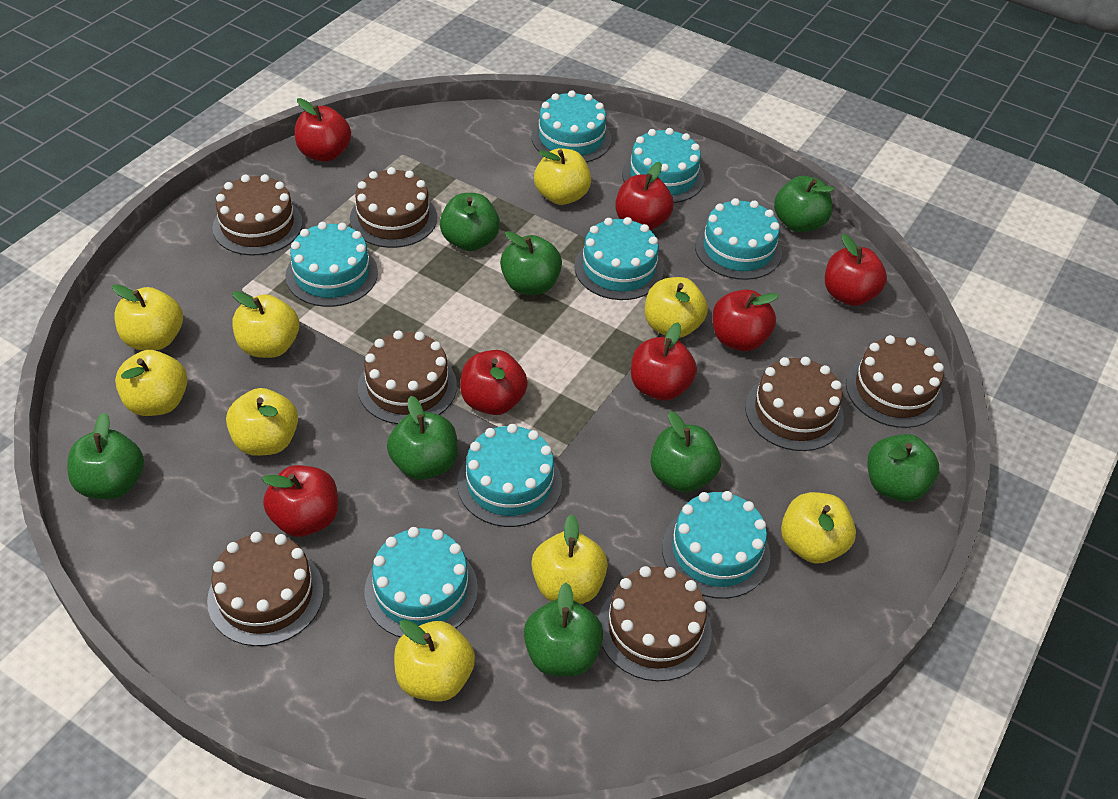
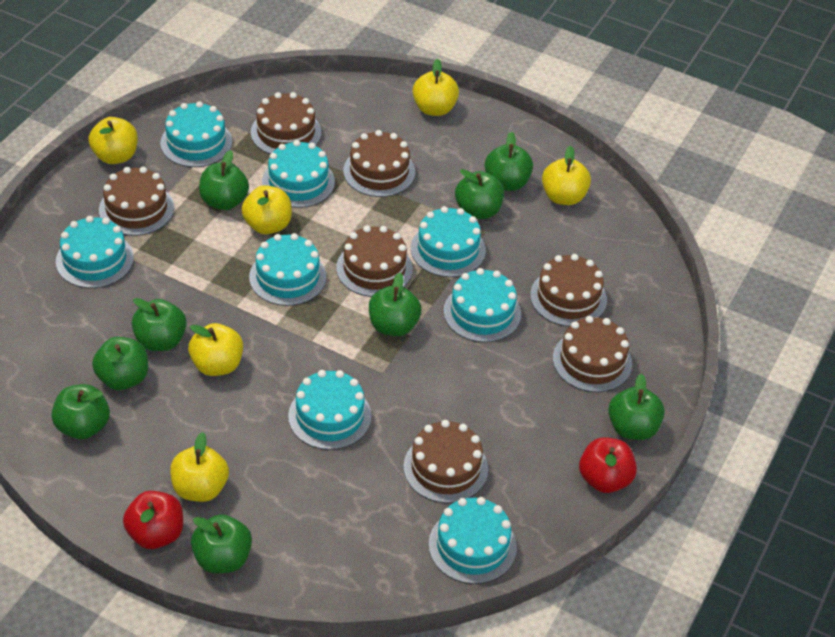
green apple: 8 -> 9
red apple: 7 -> 2
yellow apple: 9 -> 6

